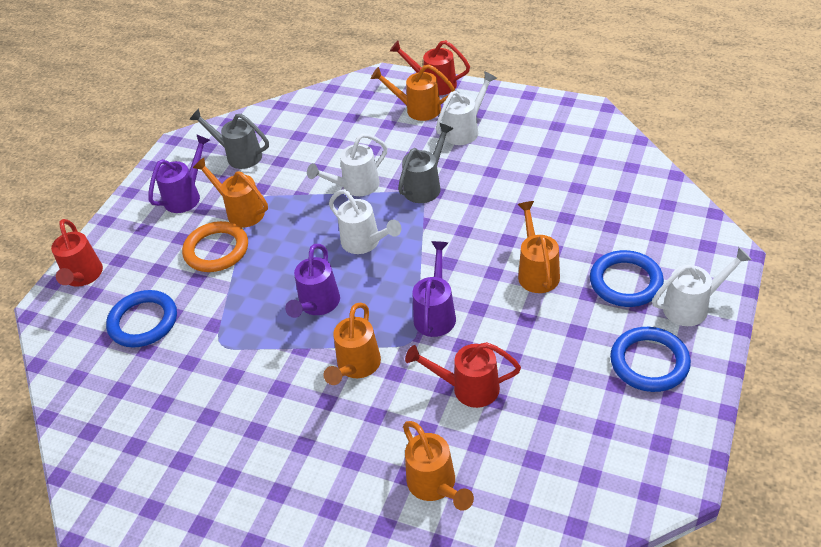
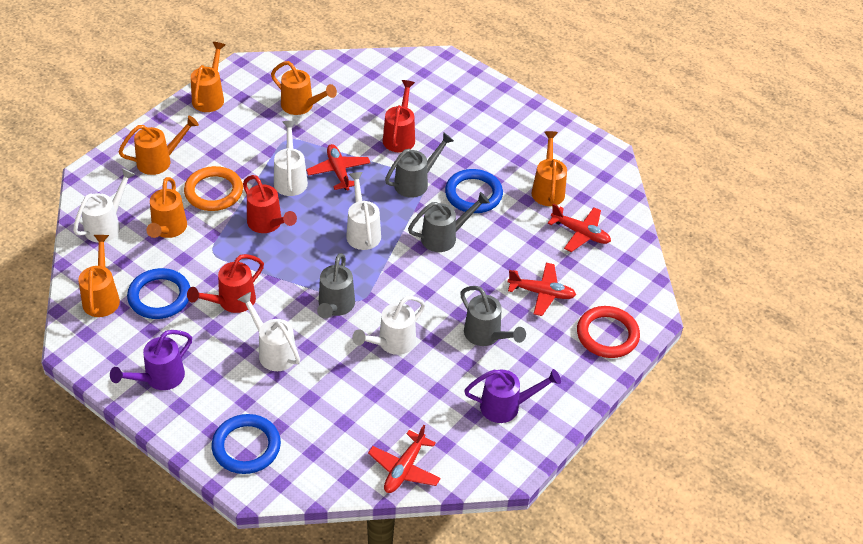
grey watering can: 2 -> 4
orange watering can: 5 -> 6
purple watering can: 3 -> 2
red plane: 0 -> 4
red ring: 0 -> 1
white watering can: 4 -> 5

